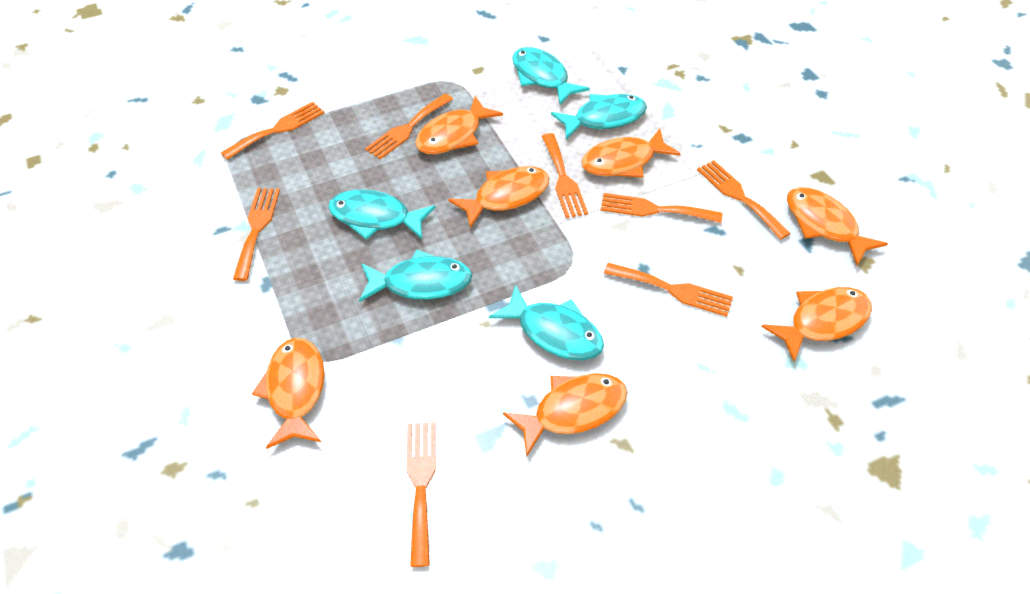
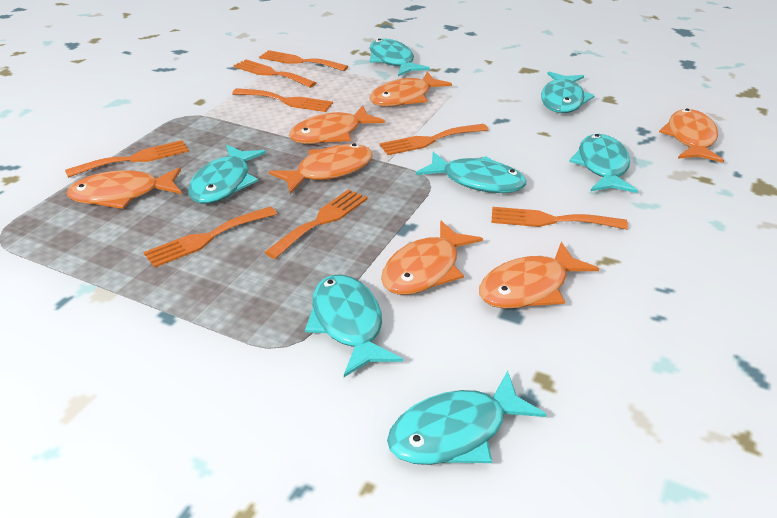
turquoise fish: 5 -> 7

